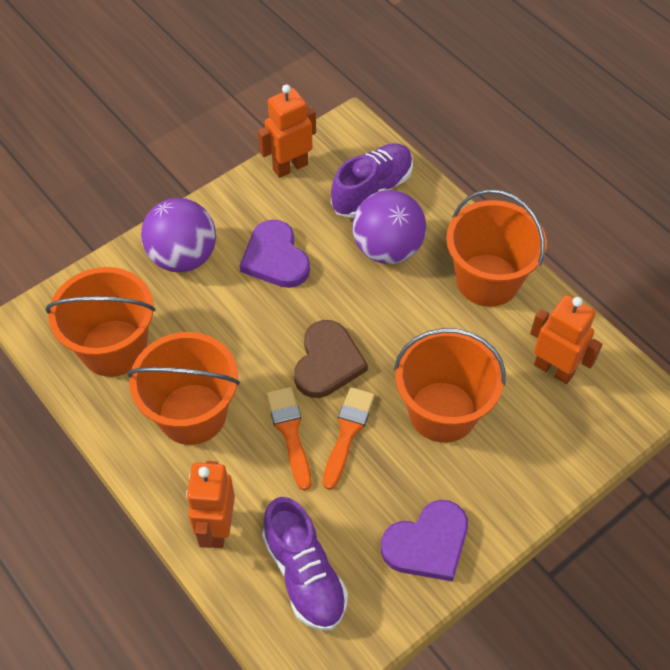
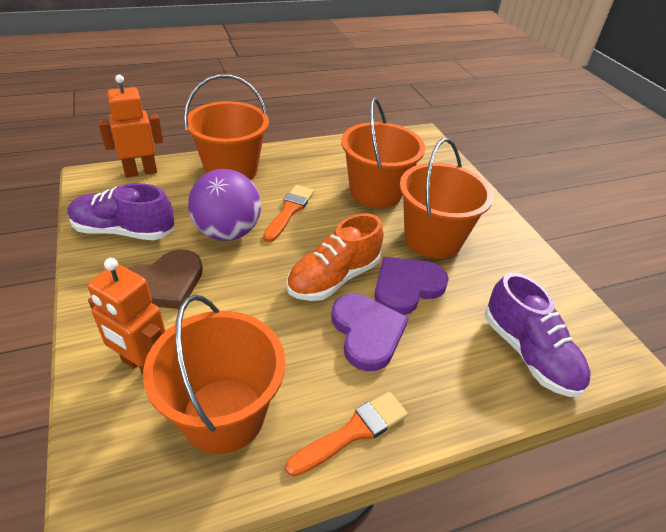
orange robot: 3 -> 2
orange shoe: 0 -> 1
purple ball: 2 -> 1

